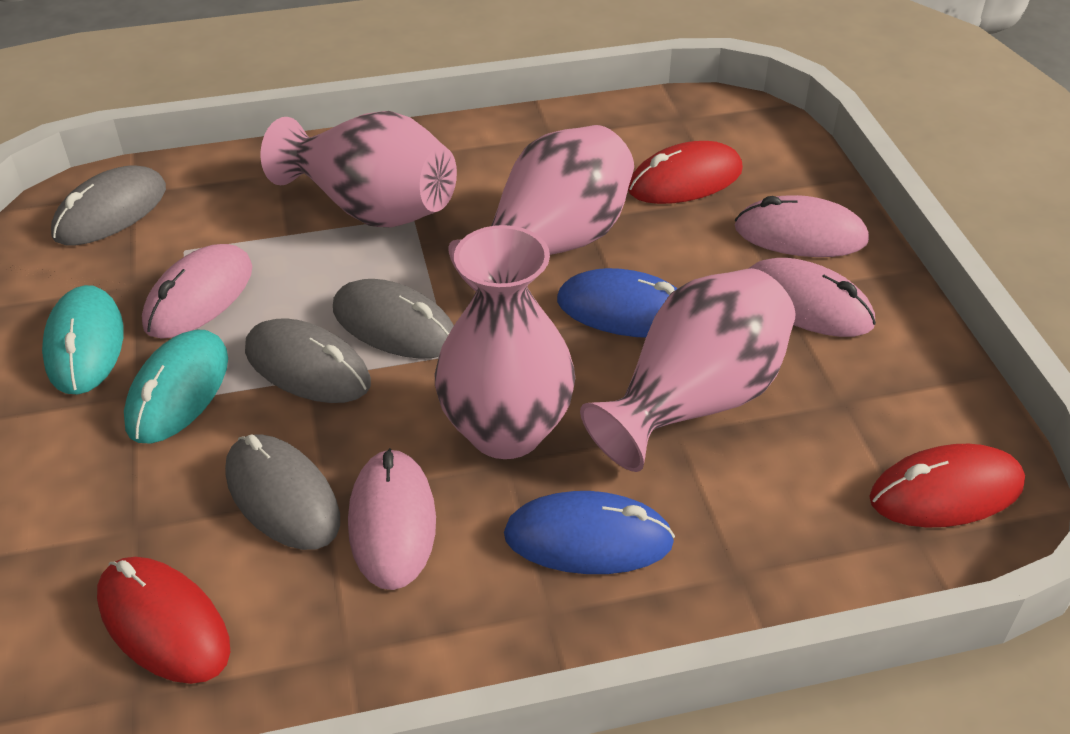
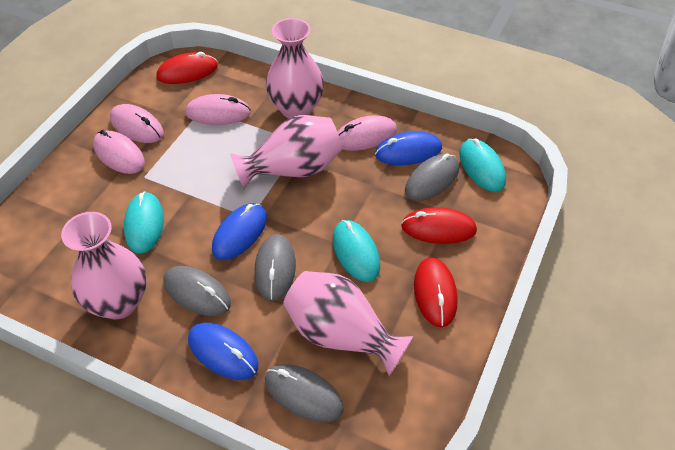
blue mouse: 2 -> 3
turquoise mouse: 2 -> 3

